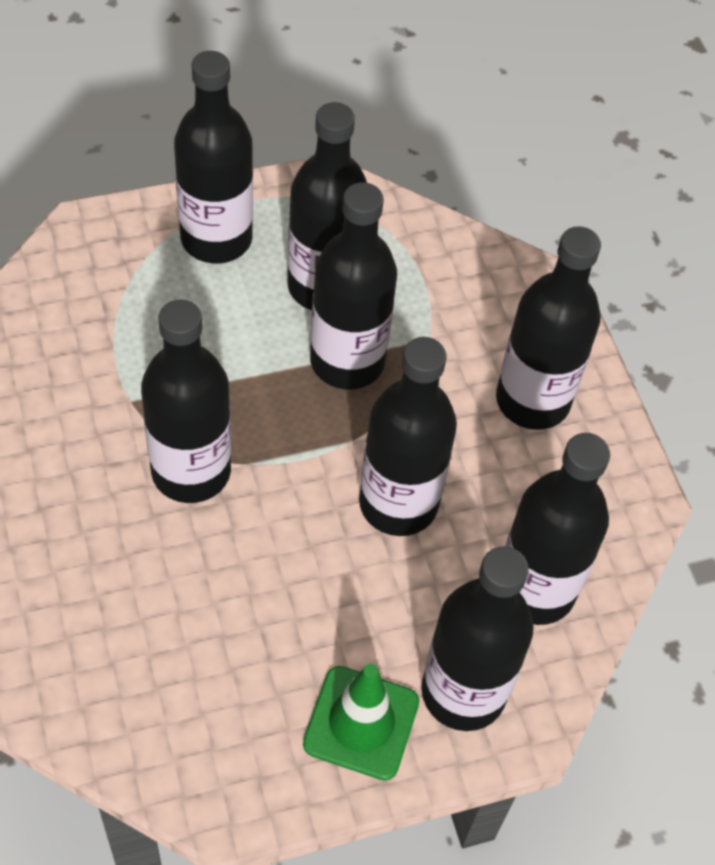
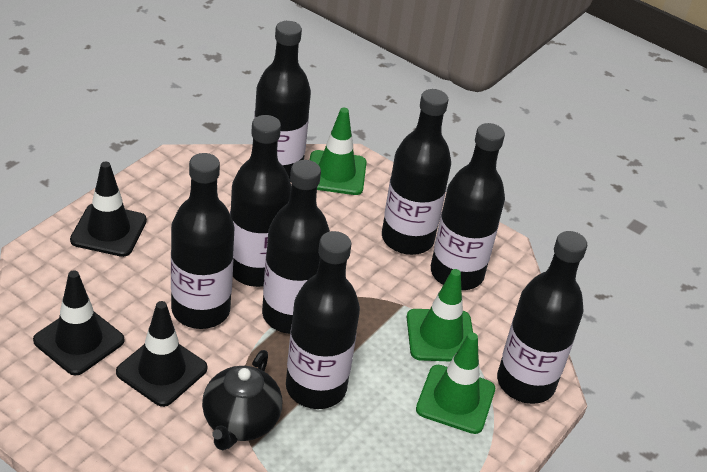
black teapot: 0 -> 1
black traffic cone: 0 -> 3
green traffic cone: 1 -> 3

